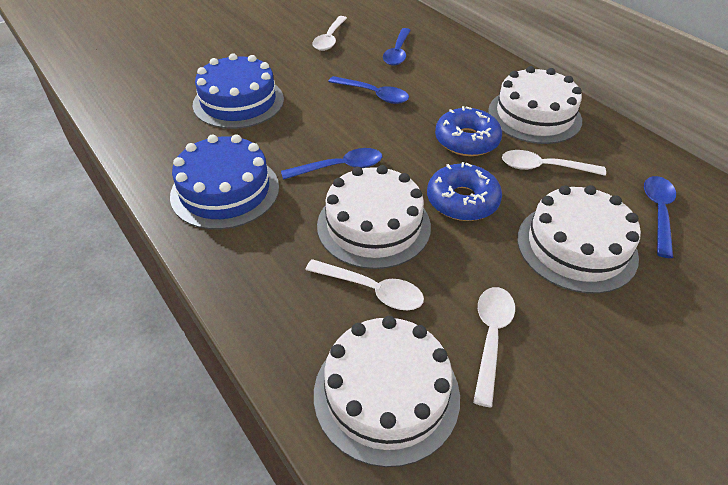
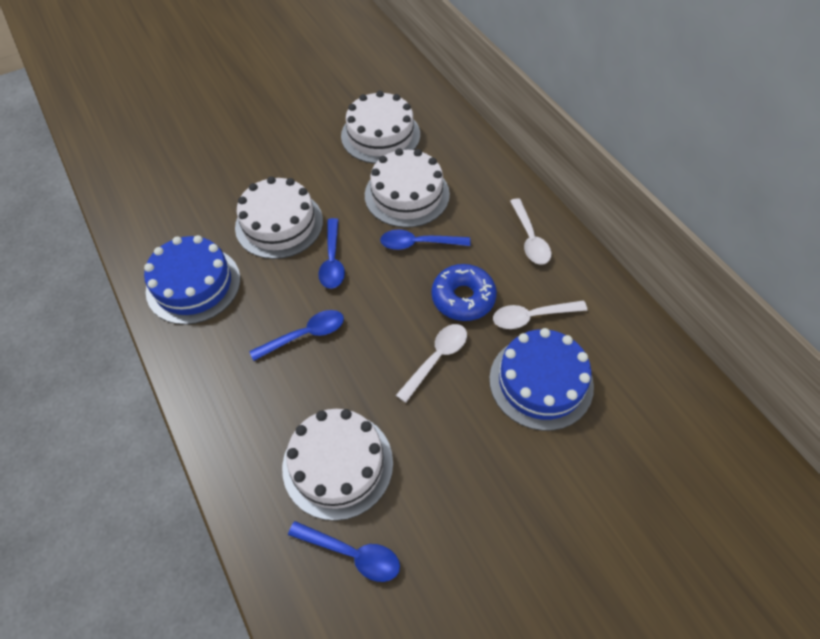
blue donut: 2 -> 1
white spoon: 4 -> 3

